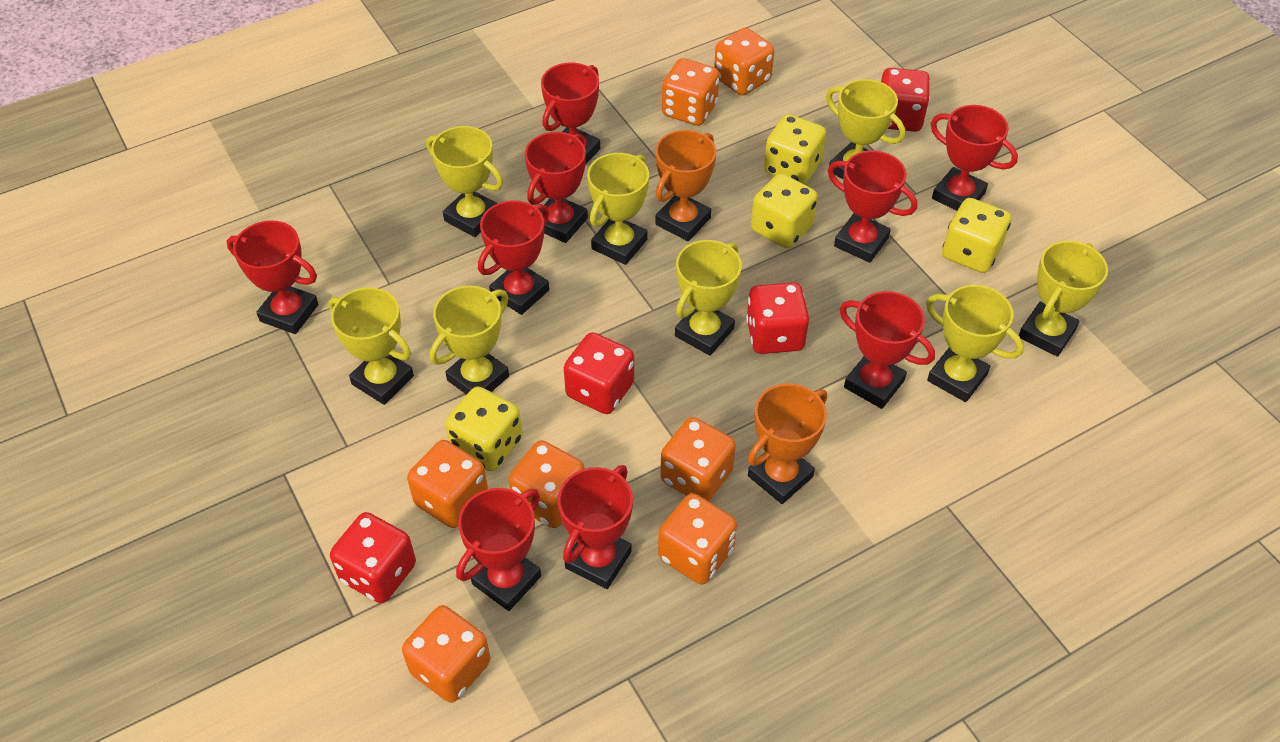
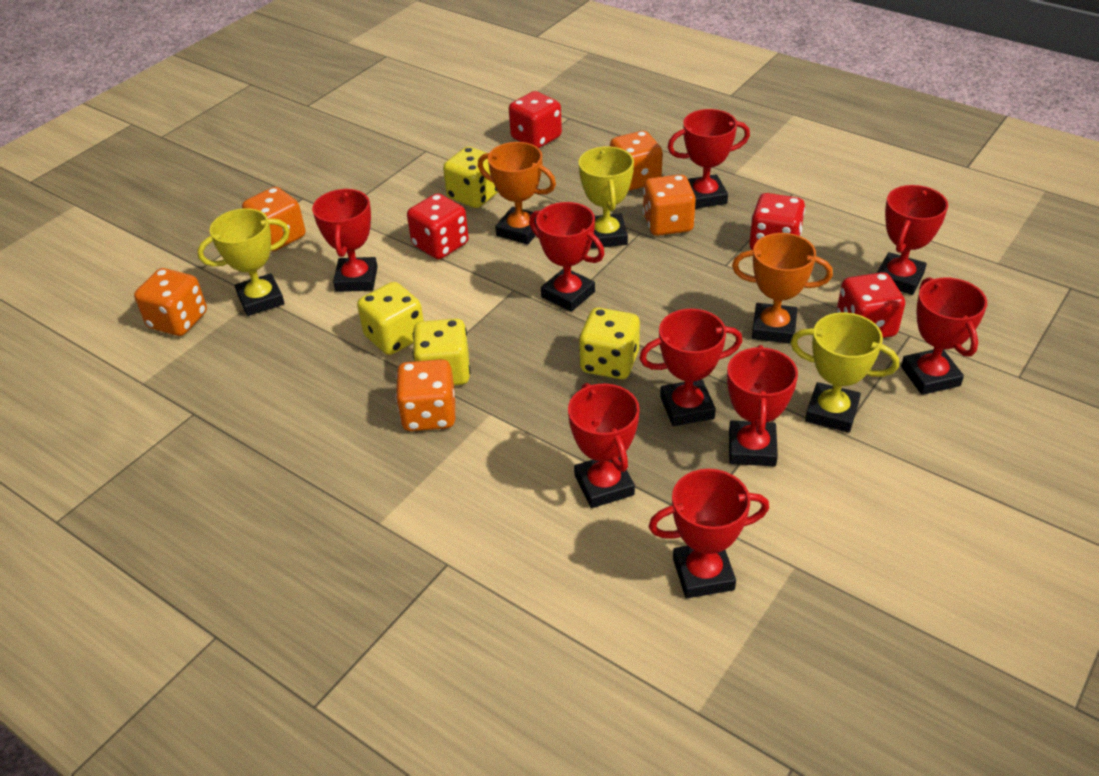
orange dice: 7 -> 5
yellow trophy: 8 -> 3

